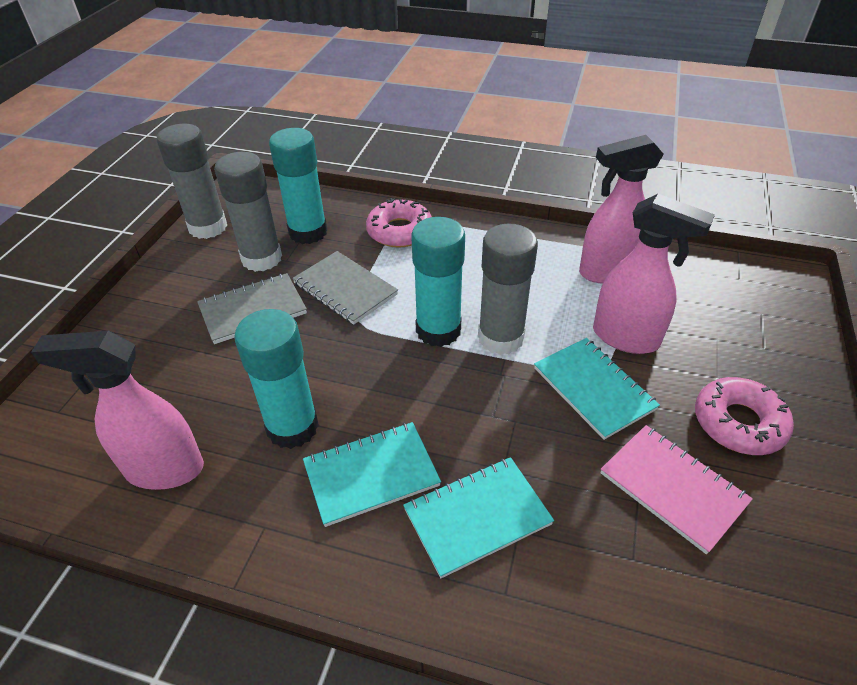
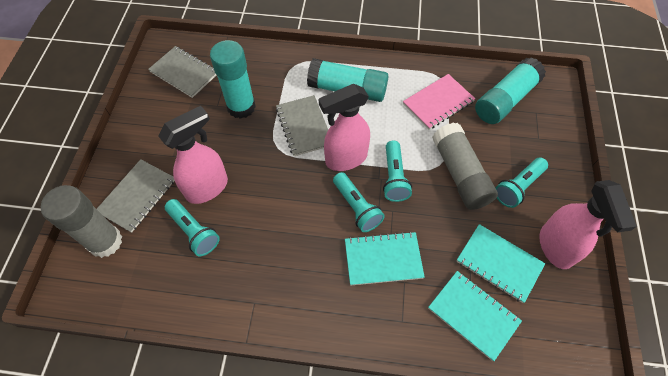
grey glue stick: 3 -> 2
grey notebook: 2 -> 3
pink donut: 2 -> 0
turquoise flashlight: 0 -> 4

